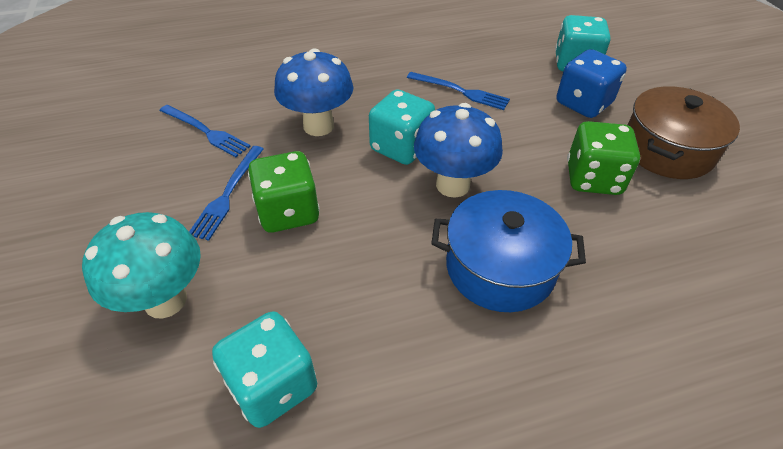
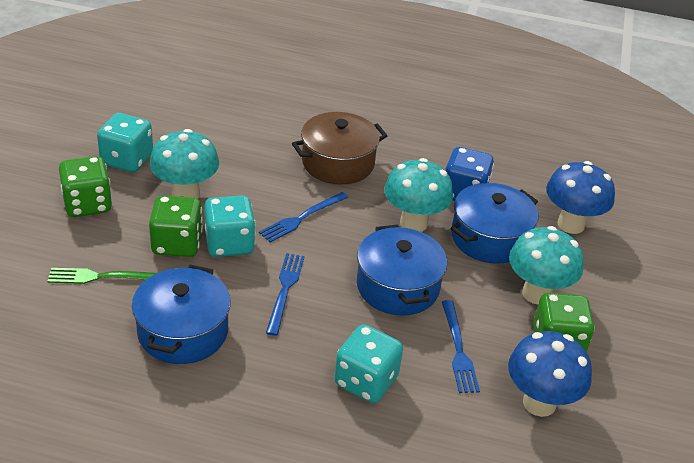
blue pot: 1 -> 3
green dice: 2 -> 3
green fork: 0 -> 1
turquoise mushroom: 1 -> 3

